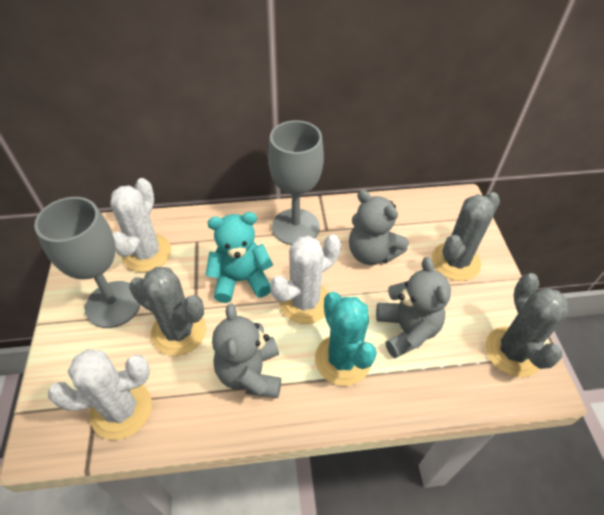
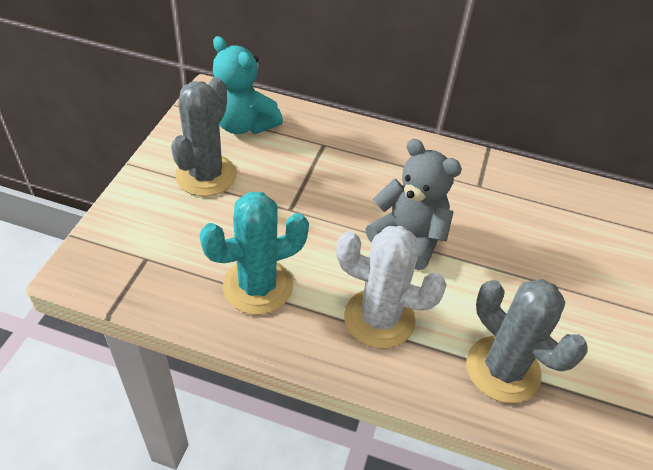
grey cactus: 3 -> 2
grey goblet: 2 -> 0
grey teddy bear: 3 -> 1
white cactus: 3 -> 1

